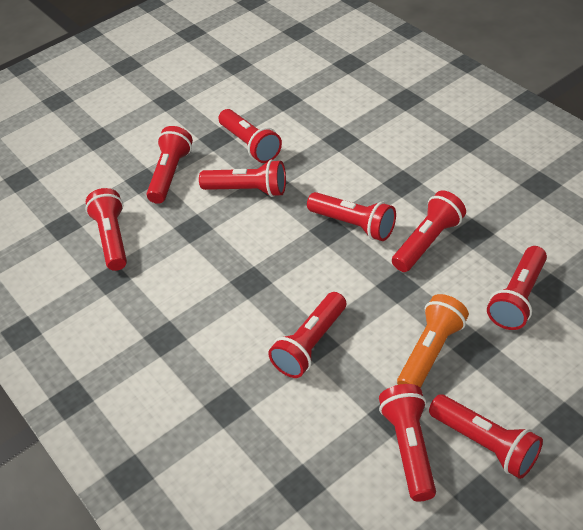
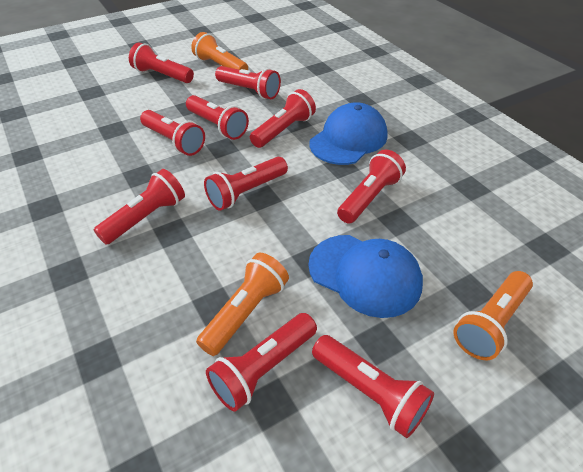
blue cap: 0 -> 2
orange flashlight: 1 -> 3

